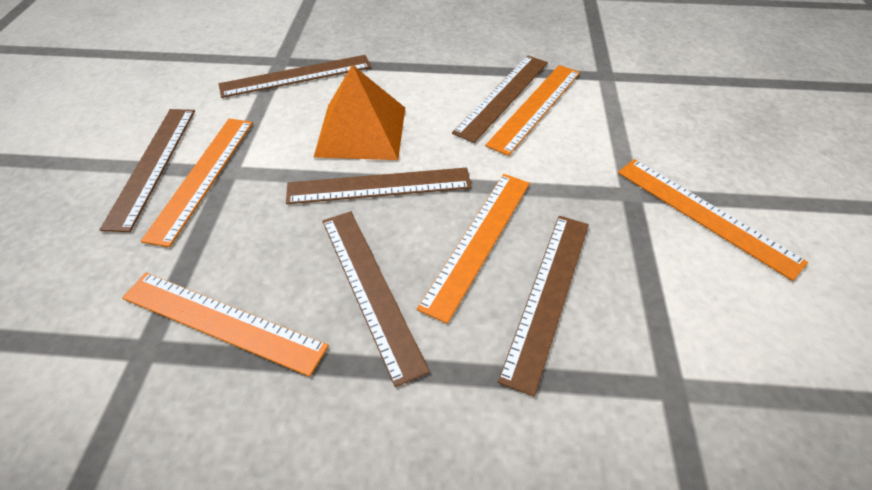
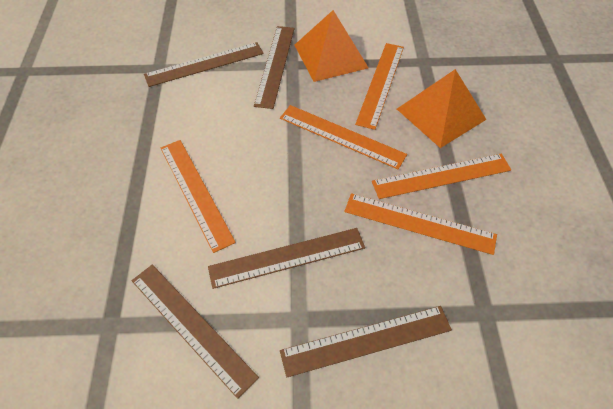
brown ruler: 6 -> 5
orange pyramid: 1 -> 2

